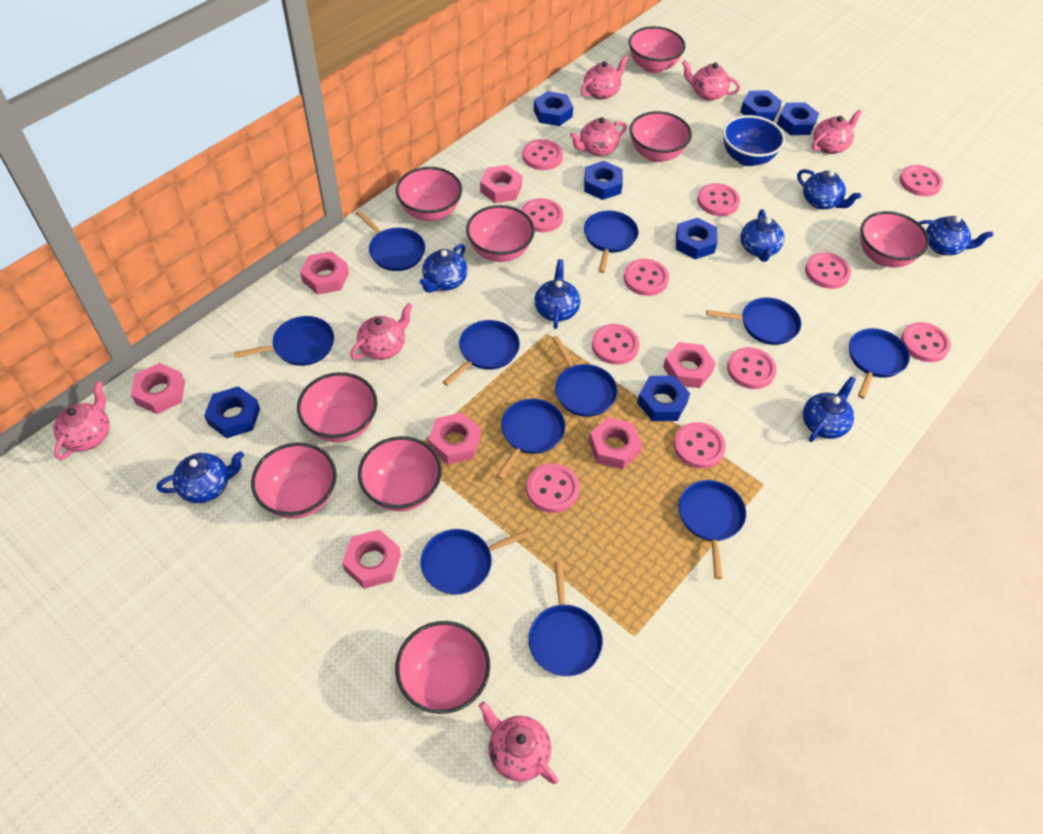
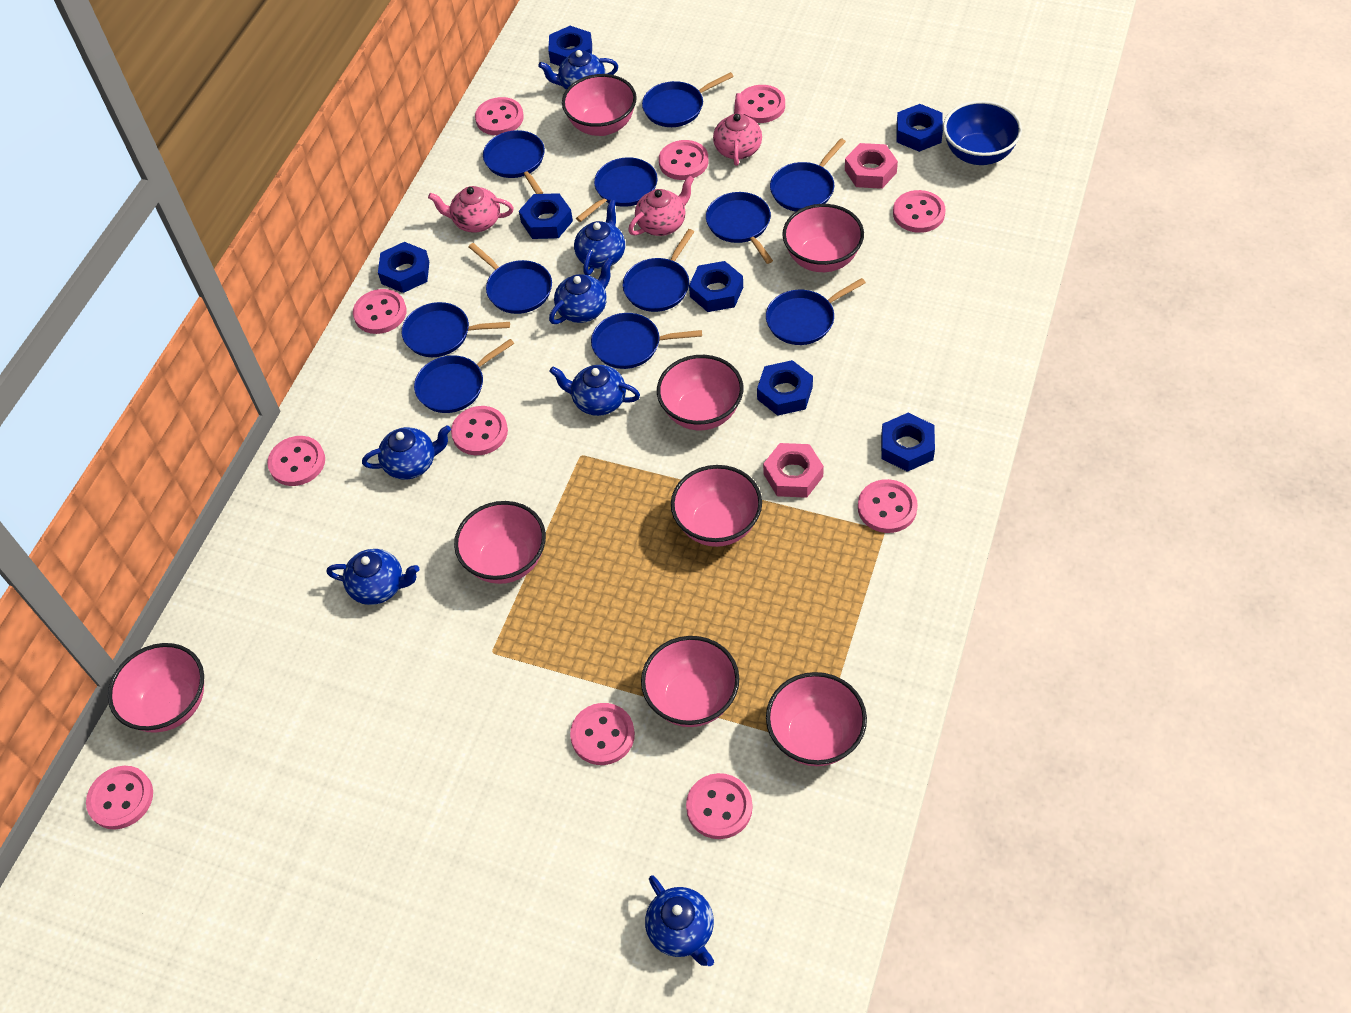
pink bowl: 9 -> 8
pink nut: 7 -> 2
pink teapot: 7 -> 3

